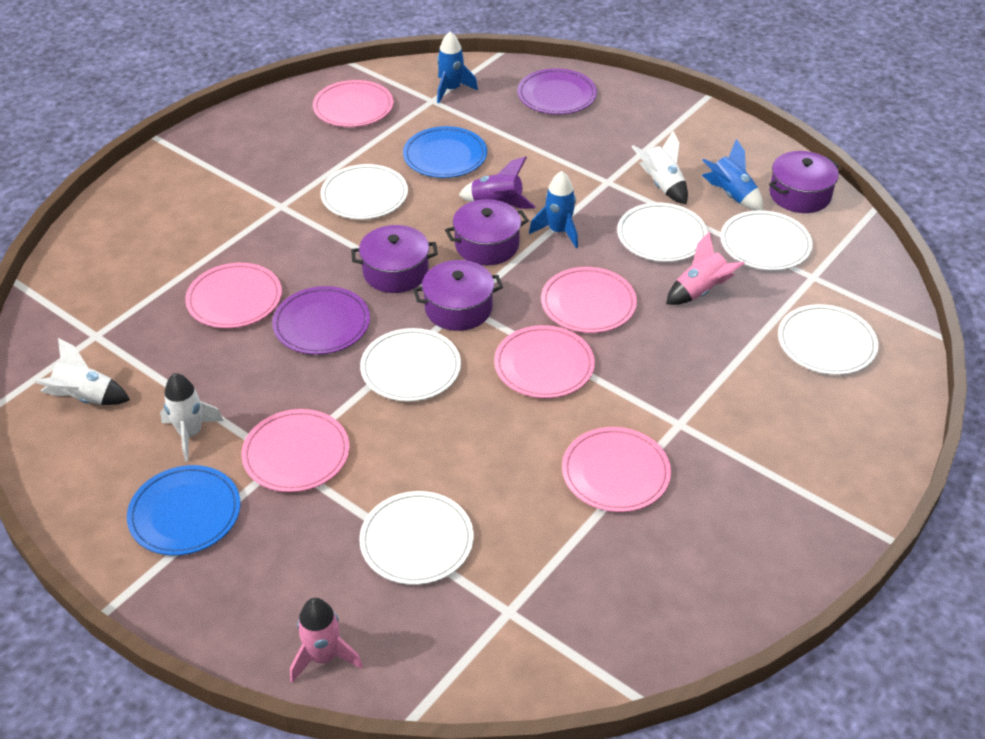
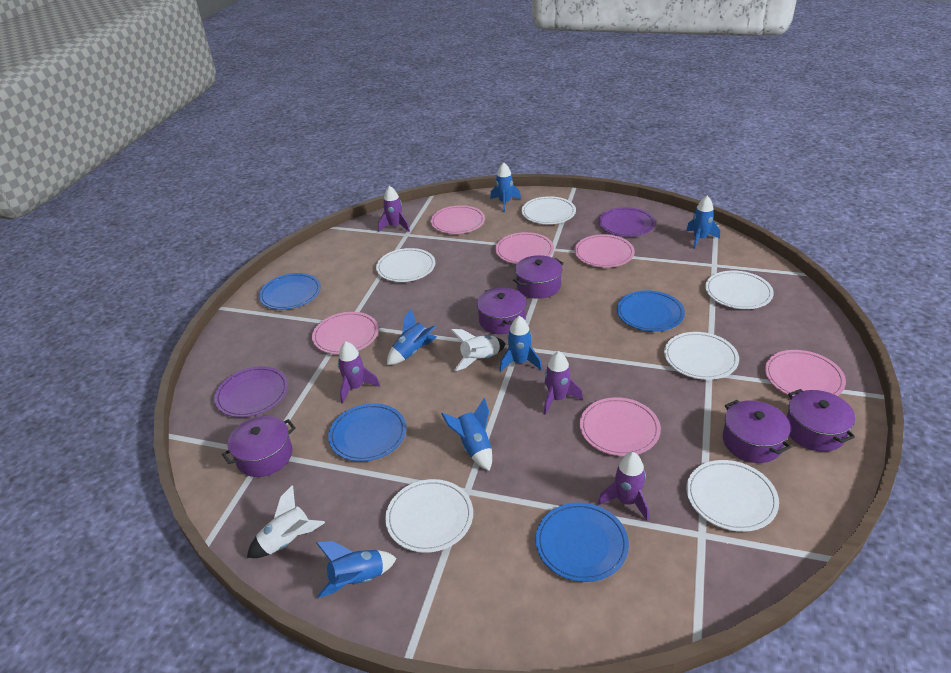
blue plate: 2 -> 4
blue rocket: 3 -> 6
pink rocket: 2 -> 0
purple pot: 4 -> 5
purple rocket: 1 -> 4
white rocket: 3 -> 2

